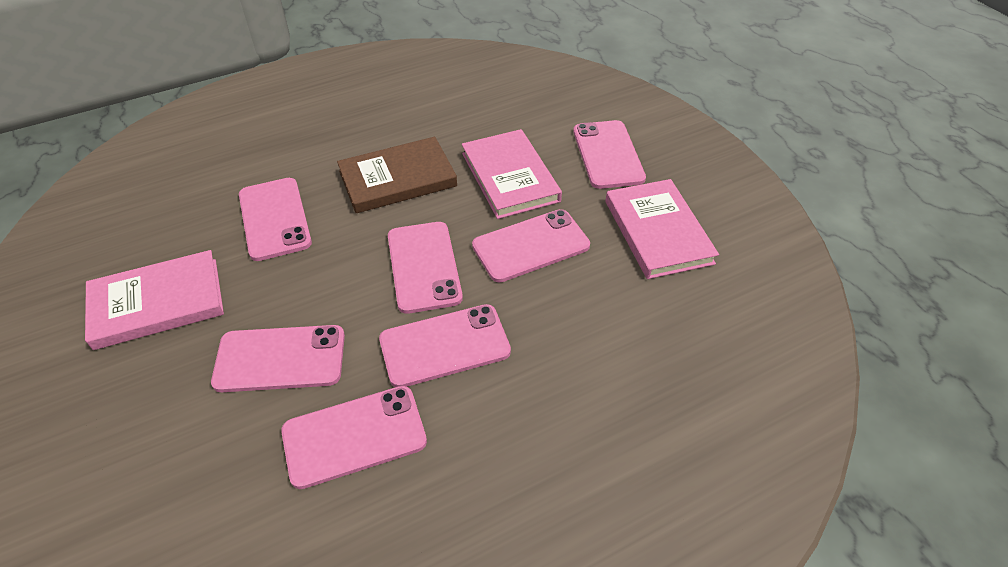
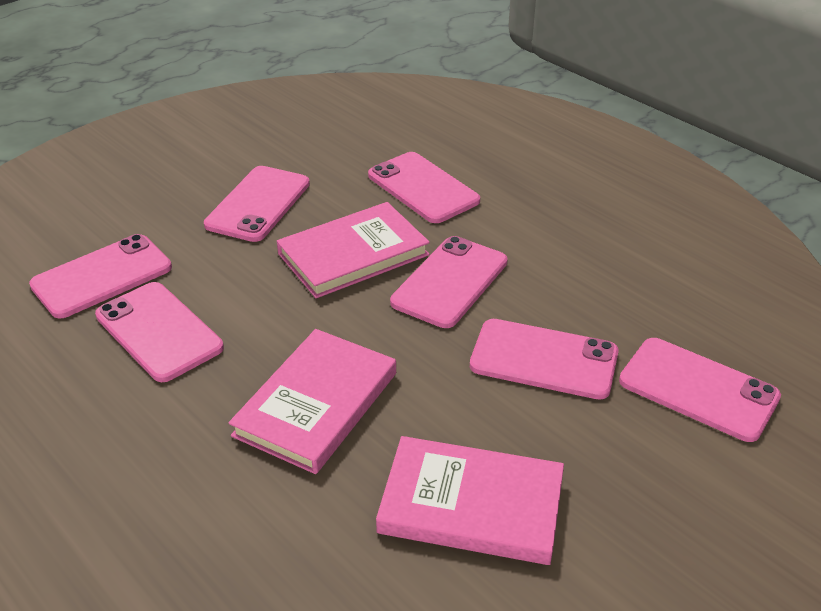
brown book: 1 -> 0

